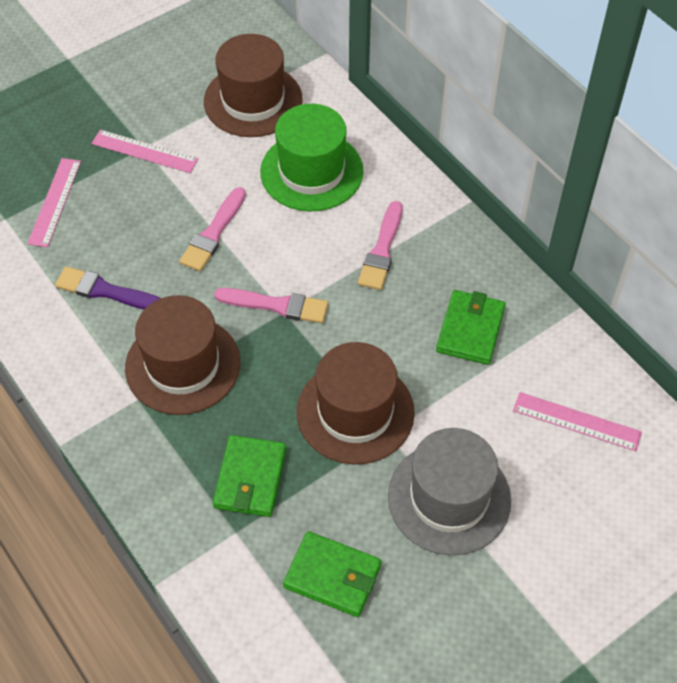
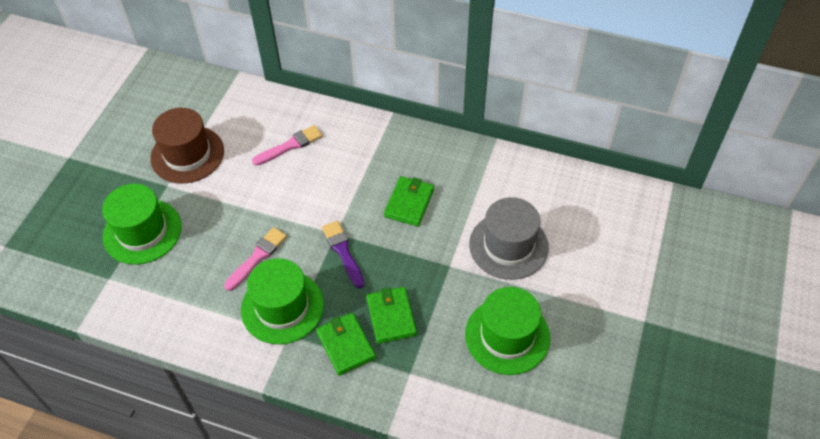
brown hat: 3 -> 1
green hat: 1 -> 3
pink brush: 3 -> 2
pink ruler: 3 -> 0

